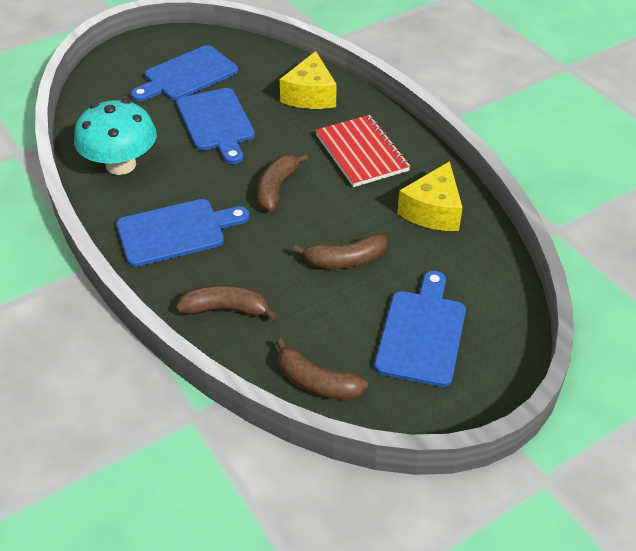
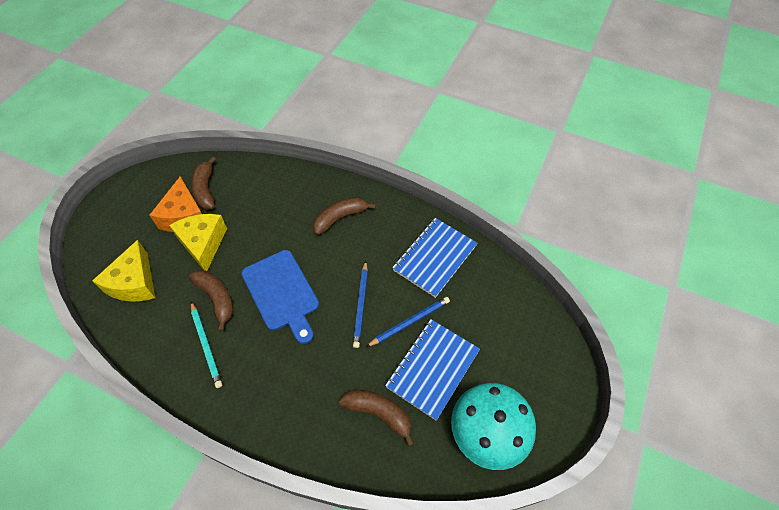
blue cutting board: 4 -> 1
blue notebook: 0 -> 2
blue pencil: 0 -> 2
orange cheese: 0 -> 1
red notebook: 1 -> 0
turquoise pencil: 0 -> 1

